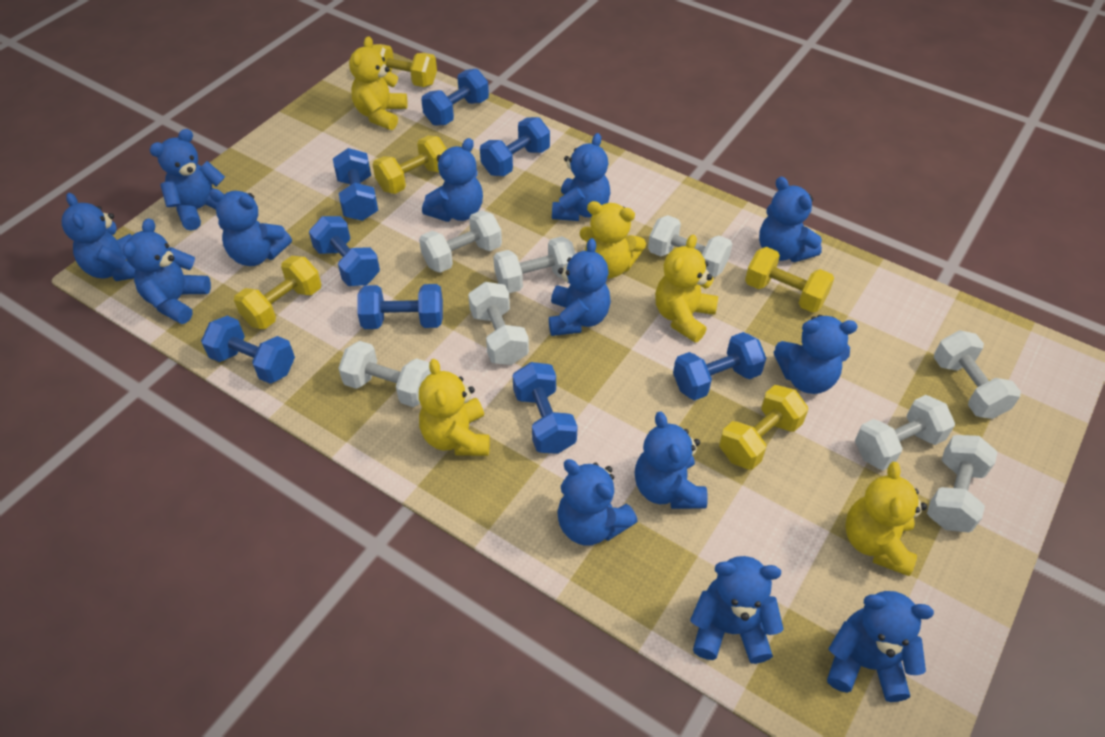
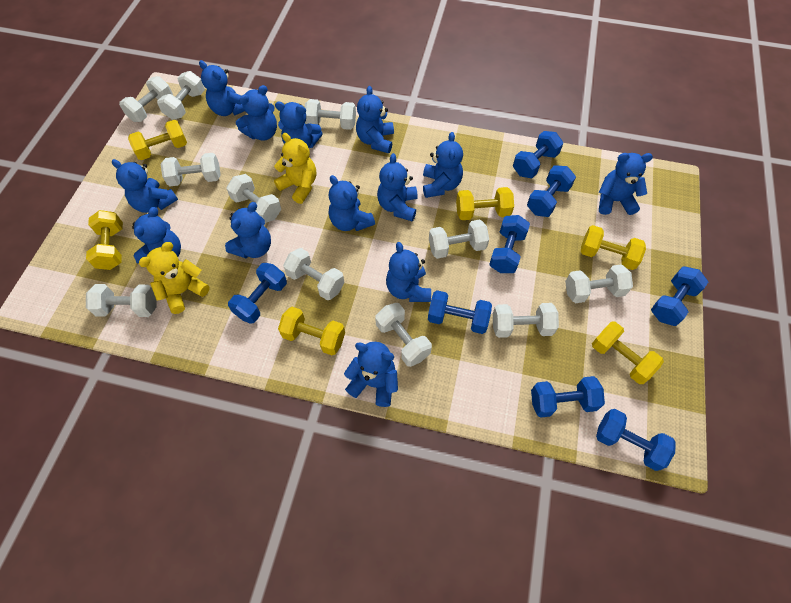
white dumbbell: 8 -> 11
yellow dumbbell: 5 -> 6
yellow teddy bear: 5 -> 2

